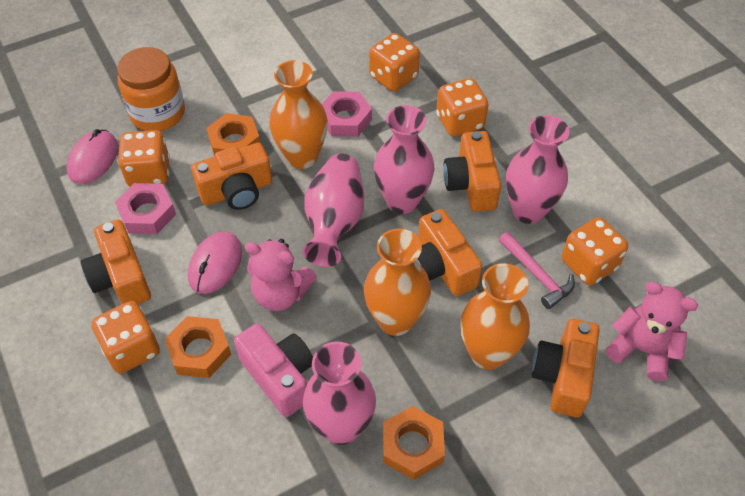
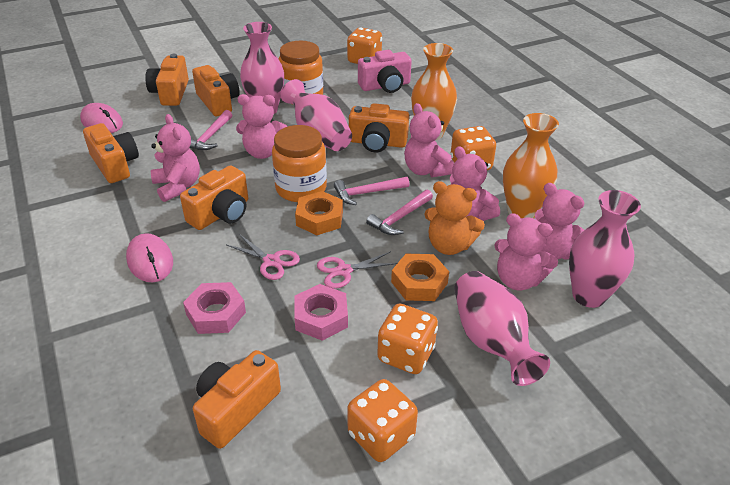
orange camera: 5 -> 6
orange dice: 5 -> 4
orange jar: 1 -> 2
orange nut: 3 -> 2
orange teddy bear: 0 -> 1
orange vase: 3 -> 2
pink hammer: 1 -> 3
pink scissors: 0 -> 2
pink teddy bear: 2 -> 6

